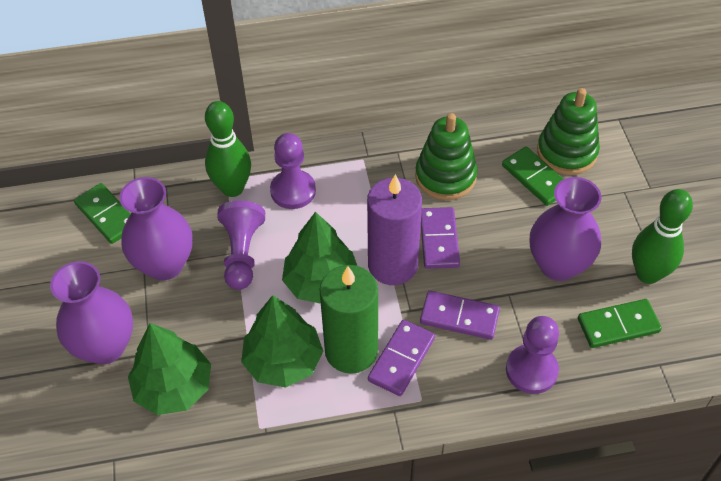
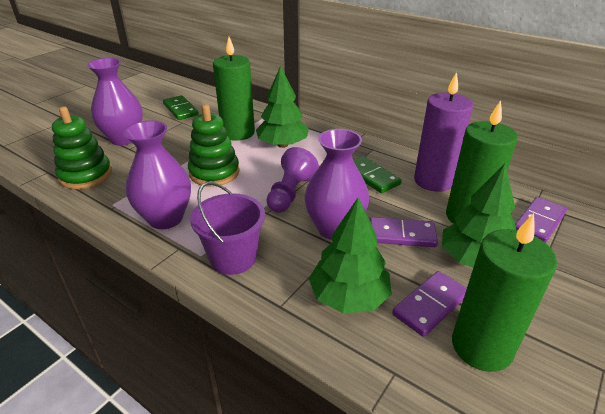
green bowling pin: 2 -> 0
green candle: 1 -> 3
green domino: 3 -> 2
purple bucket: 0 -> 1
purple pawn: 3 -> 1

